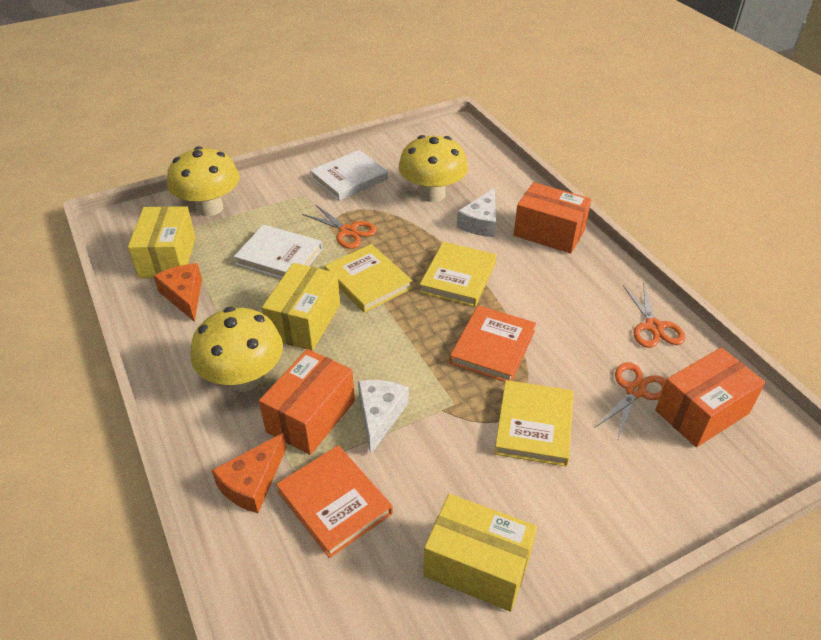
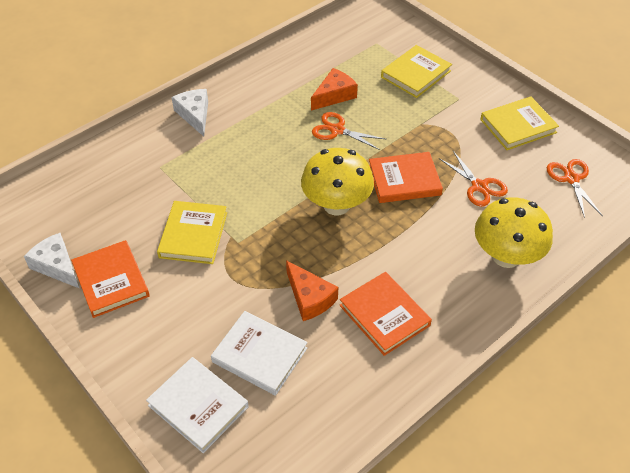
orange book: 2 -> 3
orange box: 3 -> 0
yellow box: 3 -> 0
yellow mushroom: 3 -> 2

